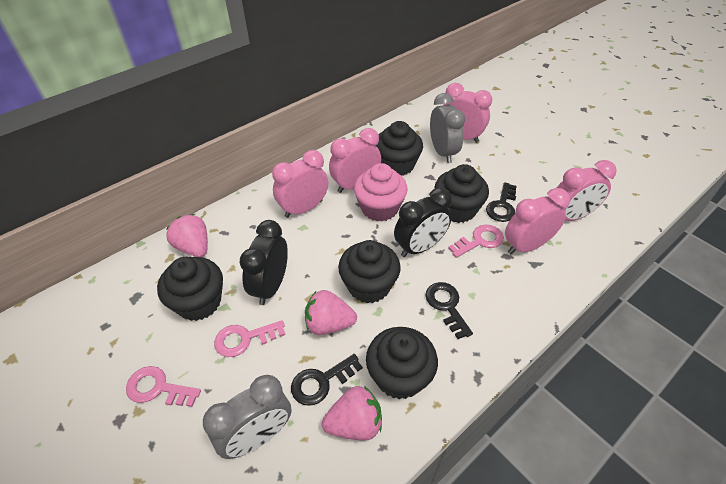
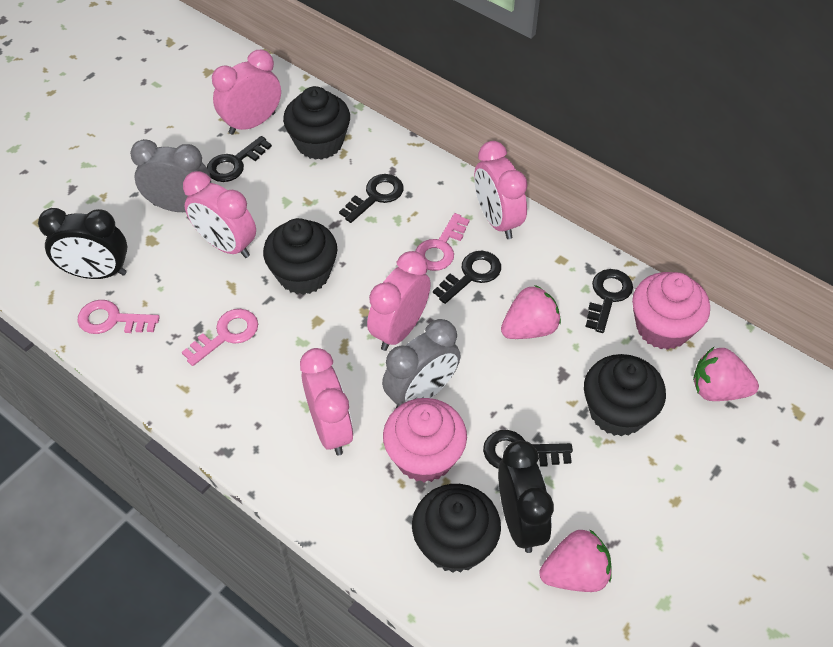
black cupcake: 5 -> 4
black key: 3 -> 5
pink cupcake: 1 -> 2

